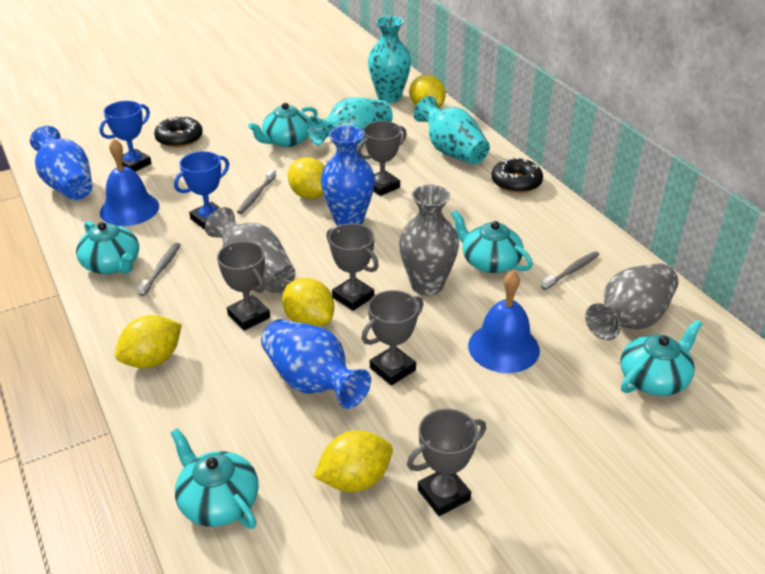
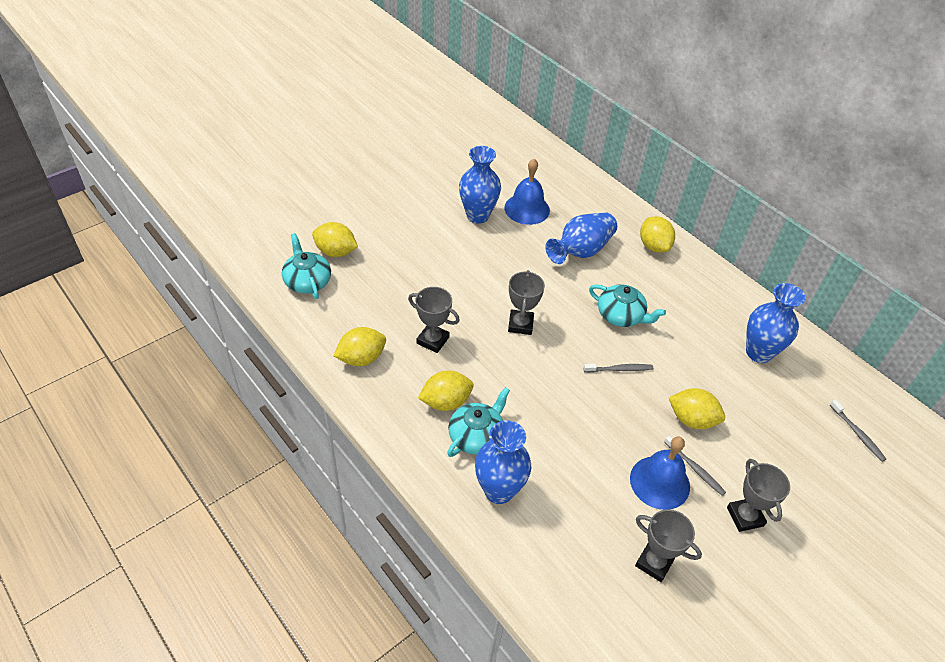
black donut: 2 -> 0
blue trophy: 2 -> 0
blue vase: 3 -> 4
grey trophy: 5 -> 4
grey vase: 3 -> 0
turquoise teapot: 5 -> 3
turquoise vase: 3 -> 0

